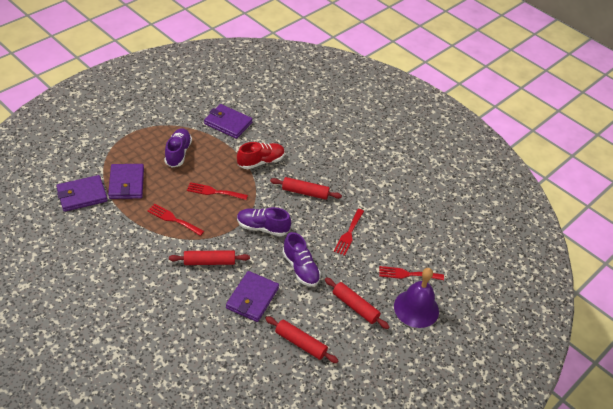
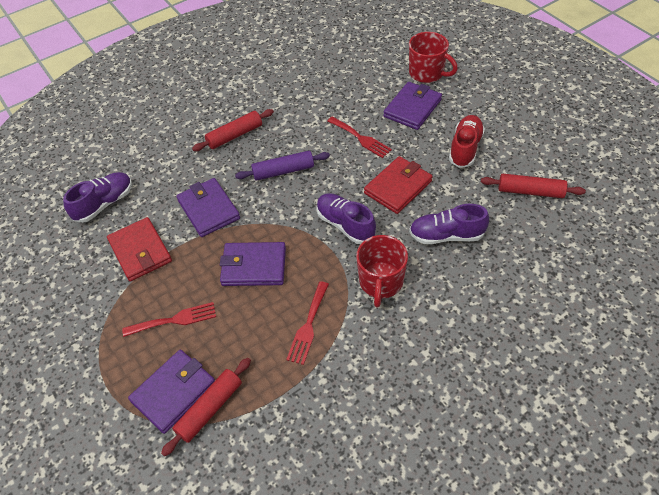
purple bell: 1 -> 0
purple rolling pin: 0 -> 1
red fork: 4 -> 3
red mug: 0 -> 2
red rolling pin: 4 -> 3
red wallet: 0 -> 2

